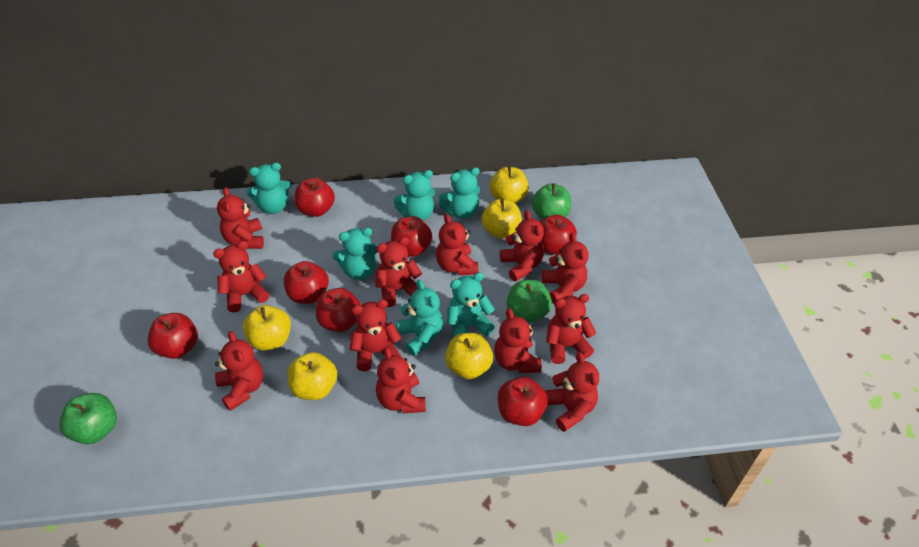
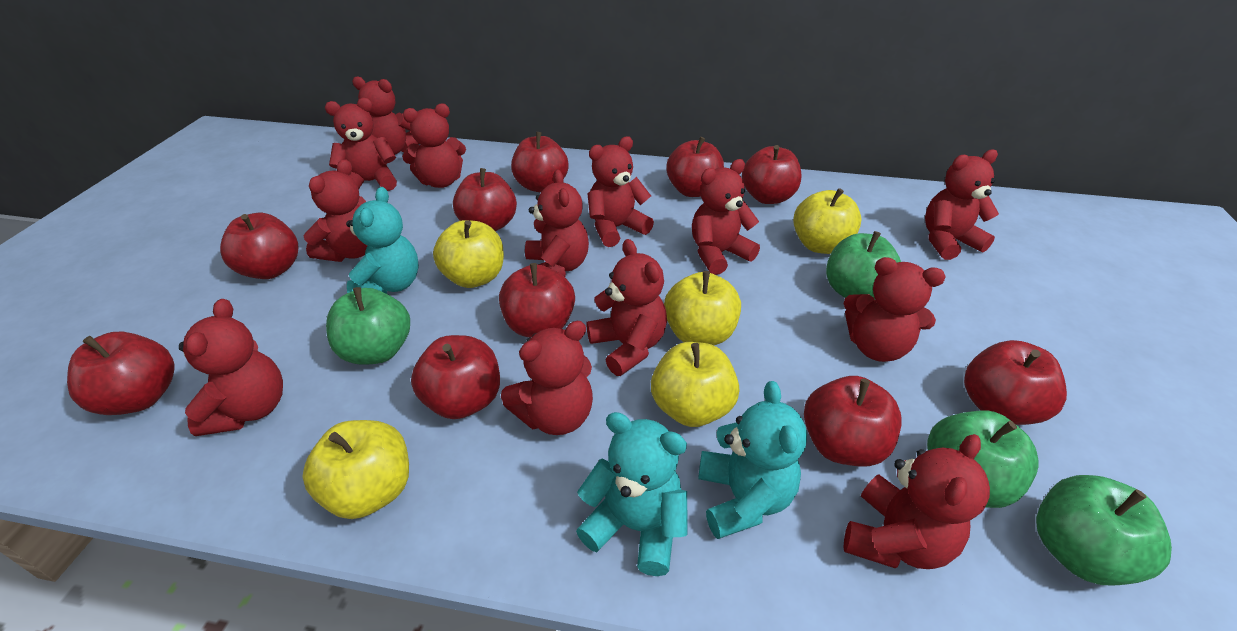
green apple: 3 -> 4
red apple: 7 -> 10
red teddy bear: 12 -> 13
turquoise teddy bear: 6 -> 3

